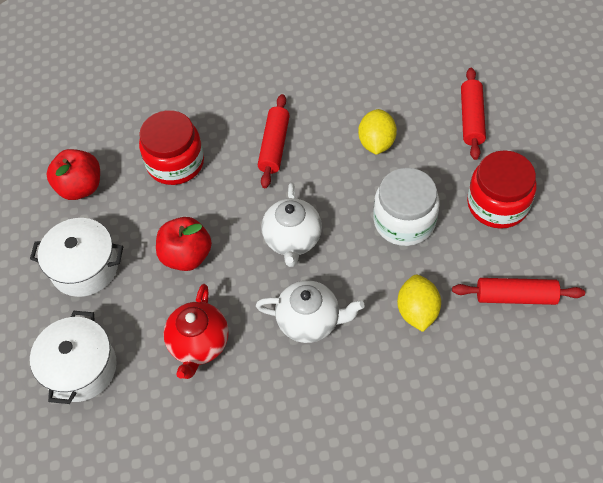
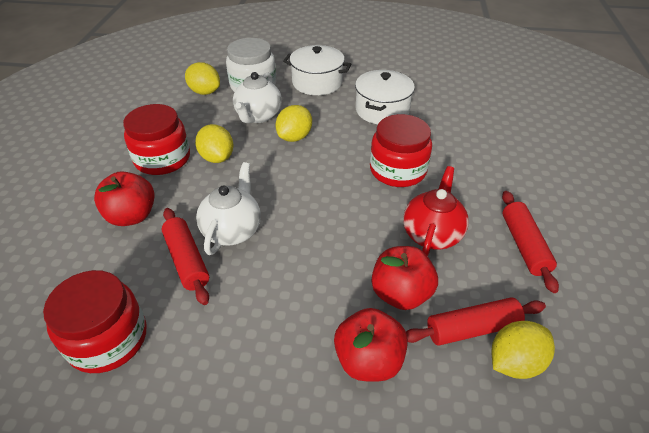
red apple: 2 -> 3
red jar: 2 -> 3
yellow lemon: 2 -> 4

